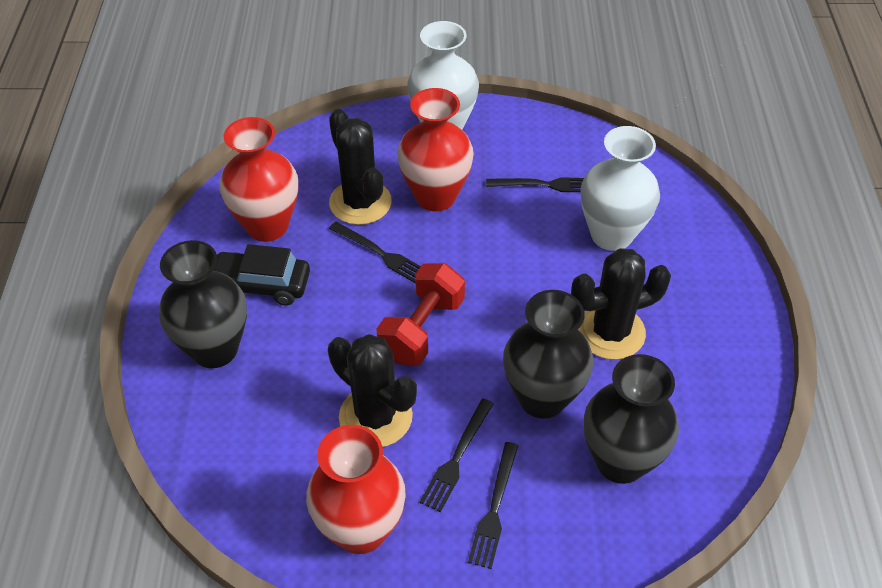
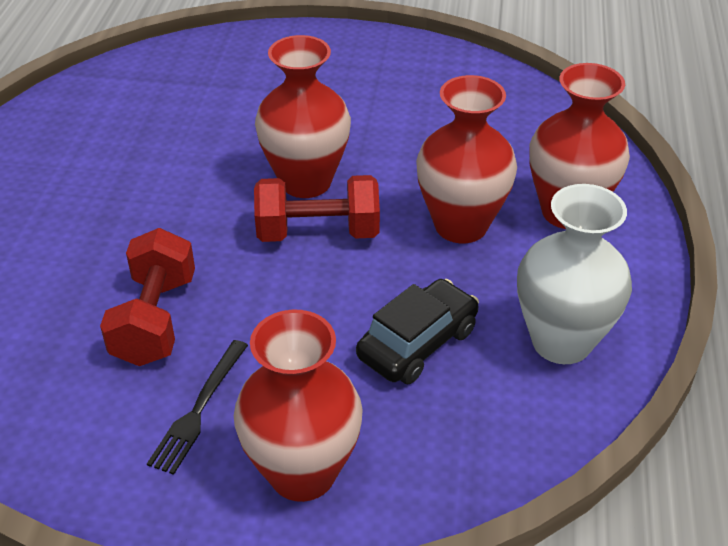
black cactus: 3 -> 0
black fork: 4 -> 1
black vase: 3 -> 0
red dumbbell: 1 -> 2
red vase: 3 -> 4
white vase: 2 -> 1

